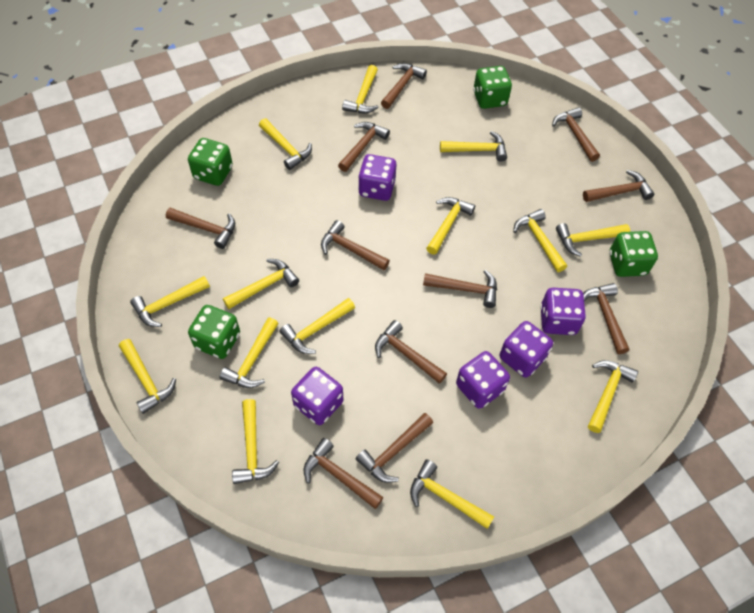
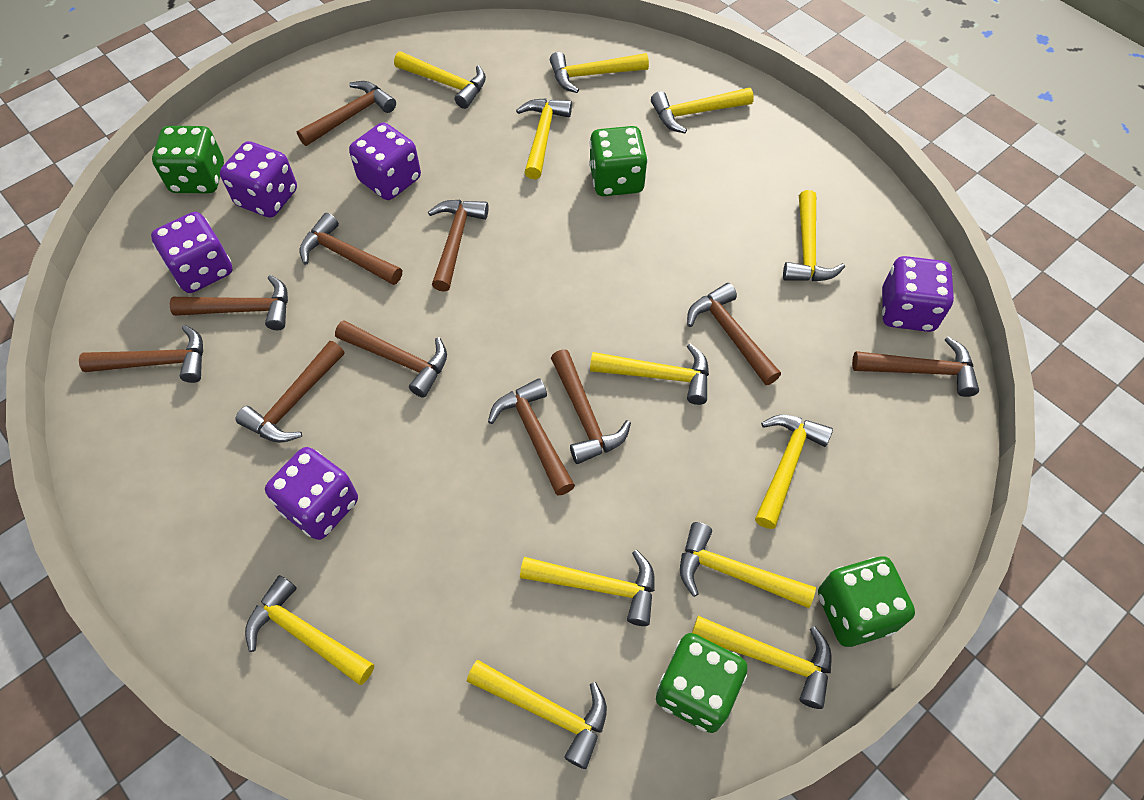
yellow hammer: 14 -> 12

